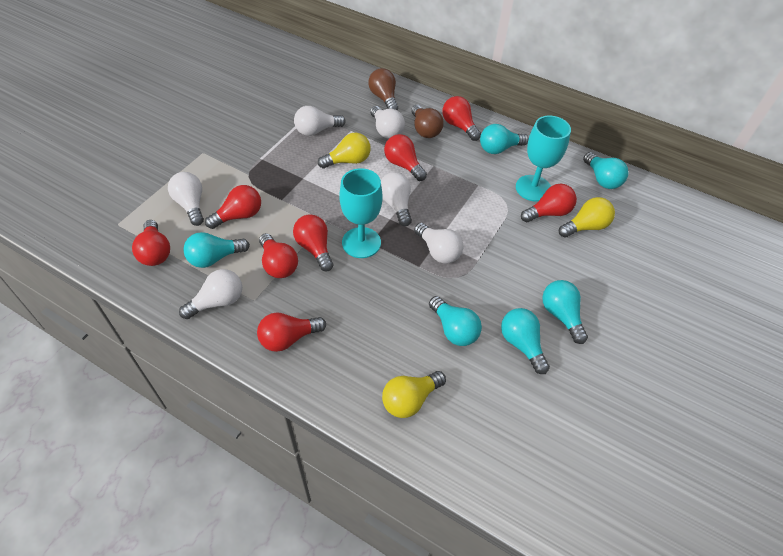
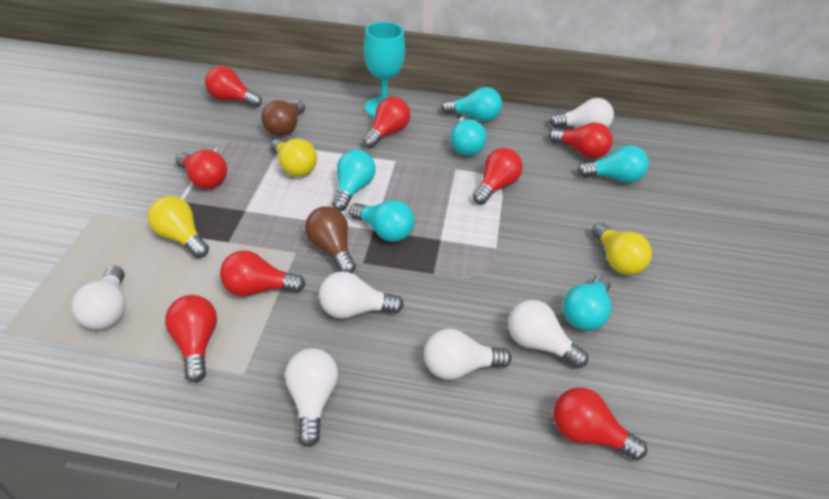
turquoise goblet: 2 -> 1

